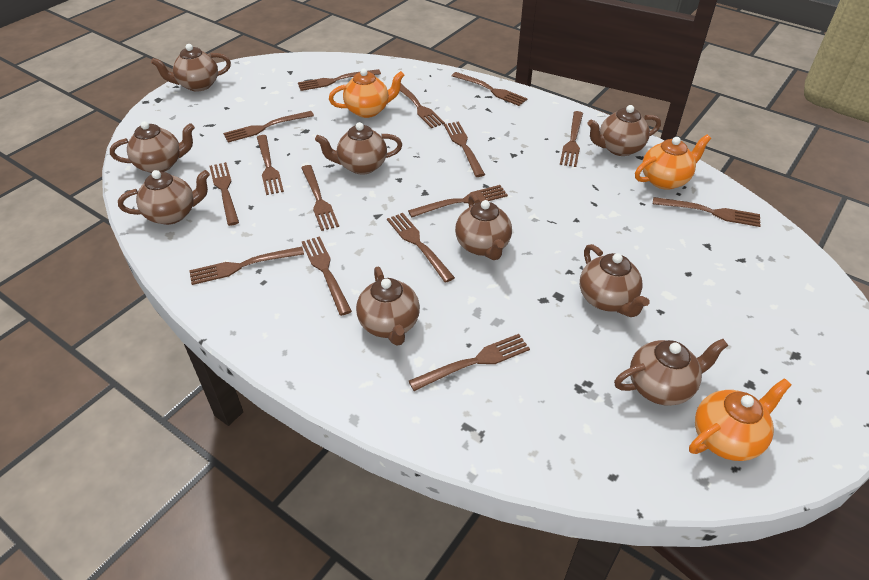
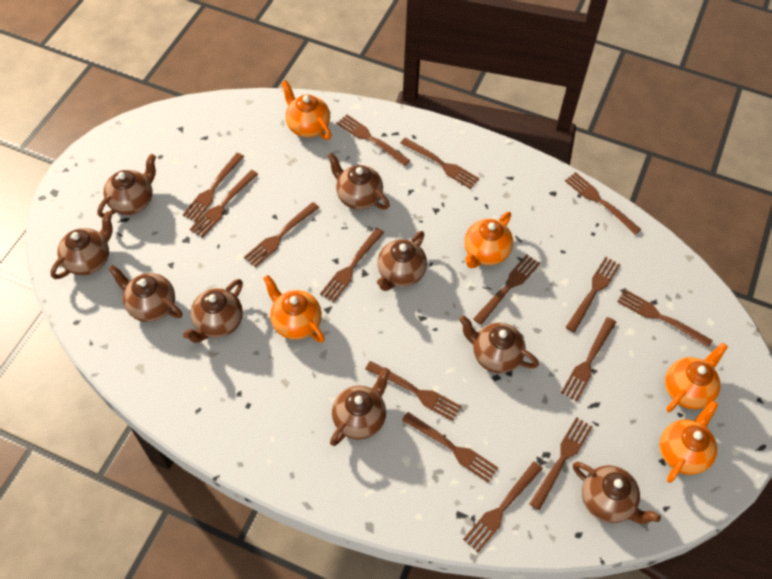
orange teapot: 3 -> 5

